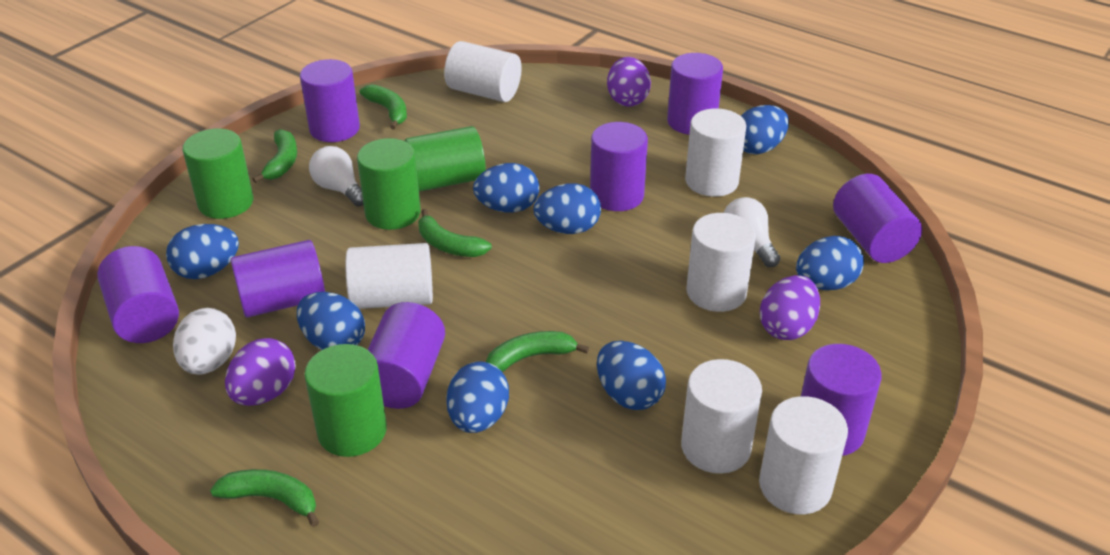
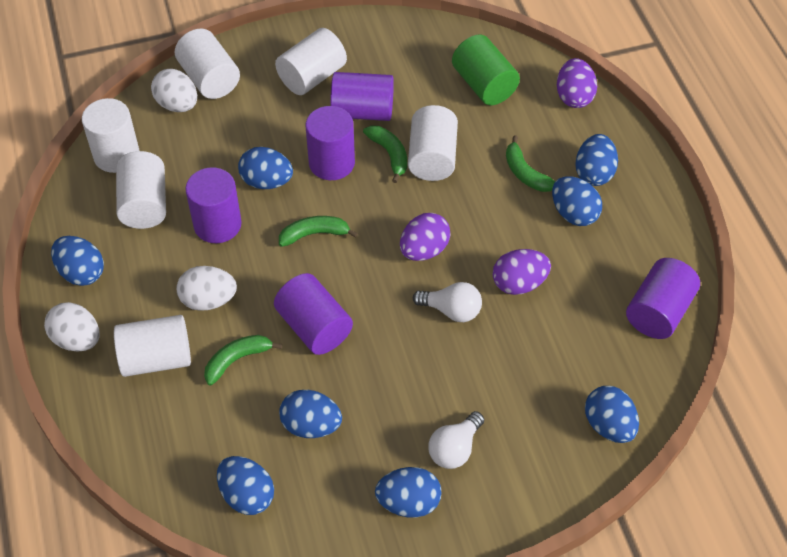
green banana: 5 -> 4
green cylinder: 4 -> 1
purple cylinder: 8 -> 5
white egg: 1 -> 3

